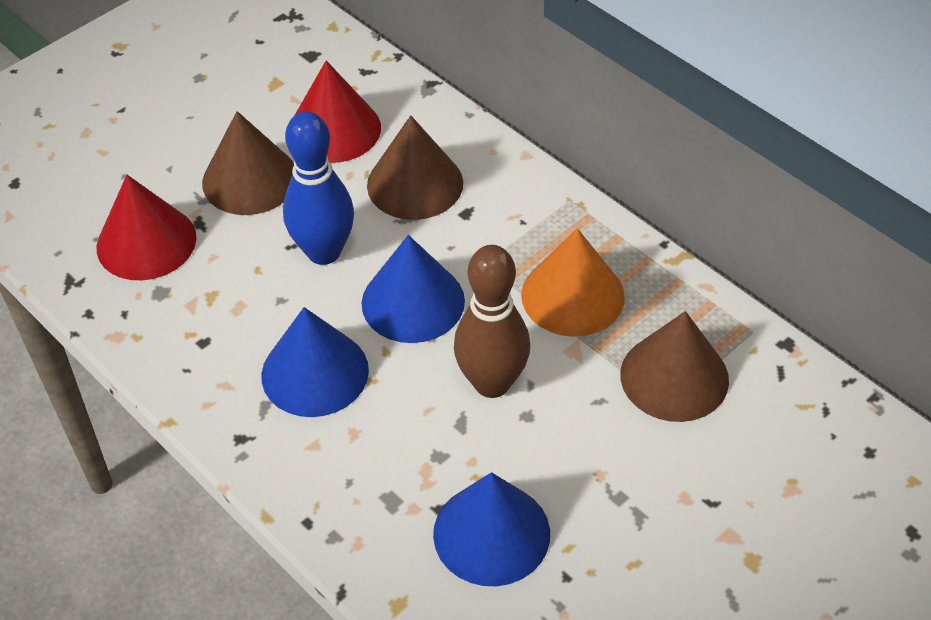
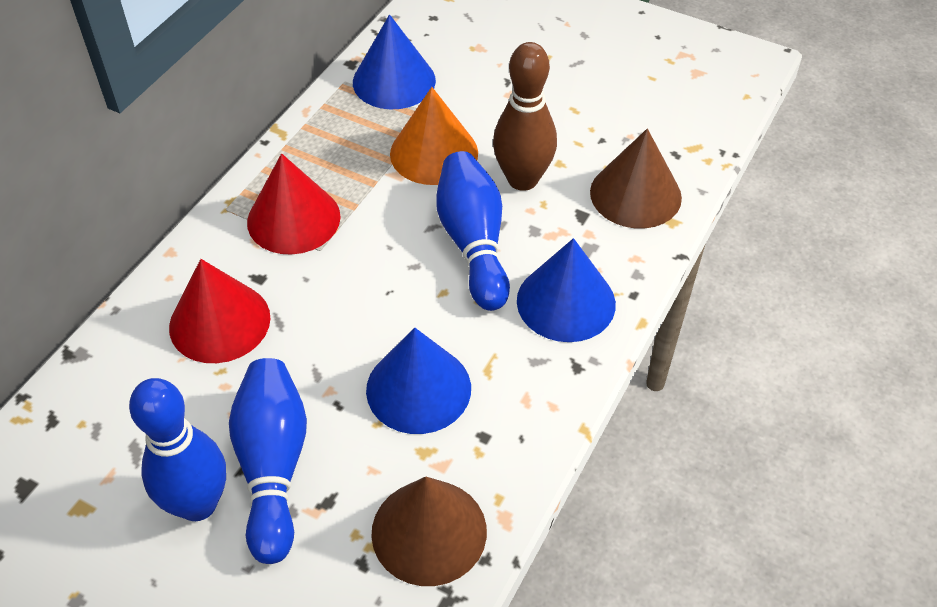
blue bowling pin: 1 -> 3
brown cone: 3 -> 2

